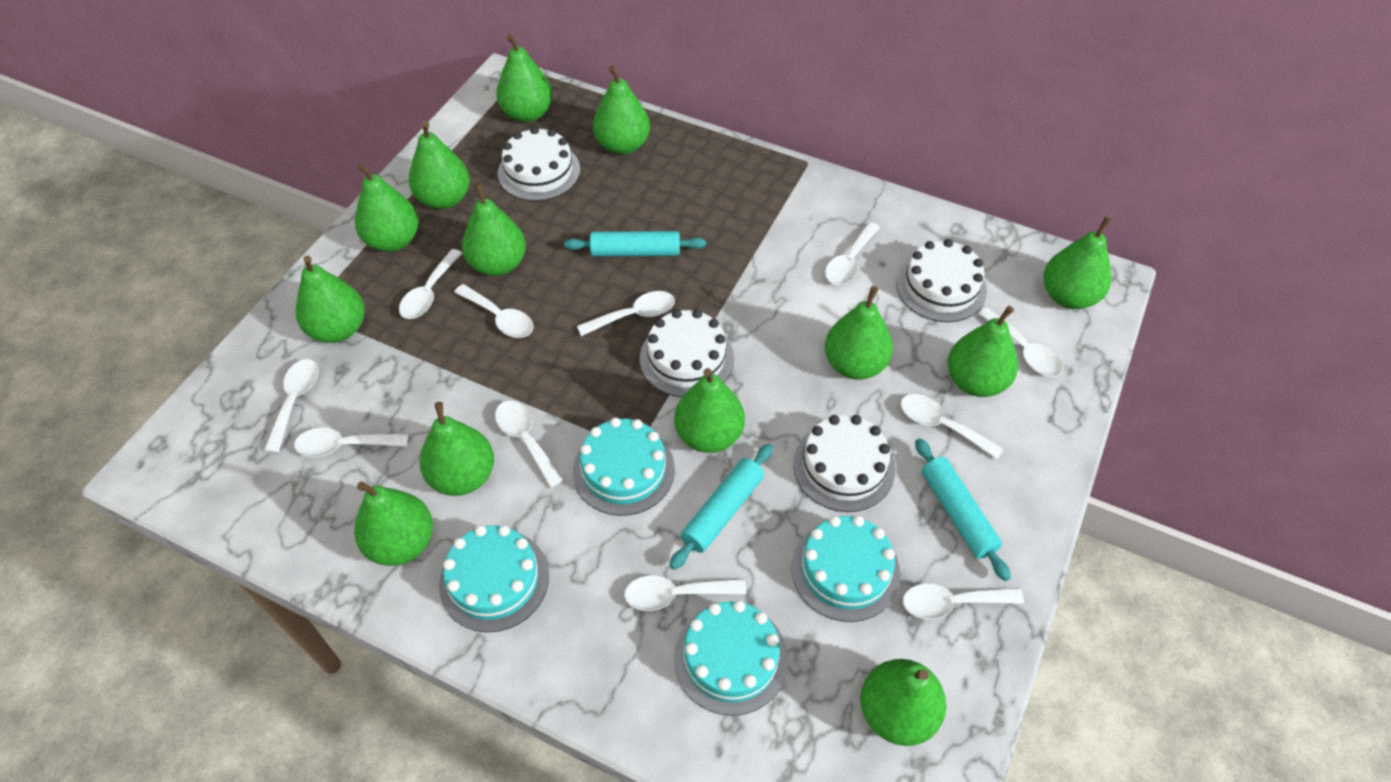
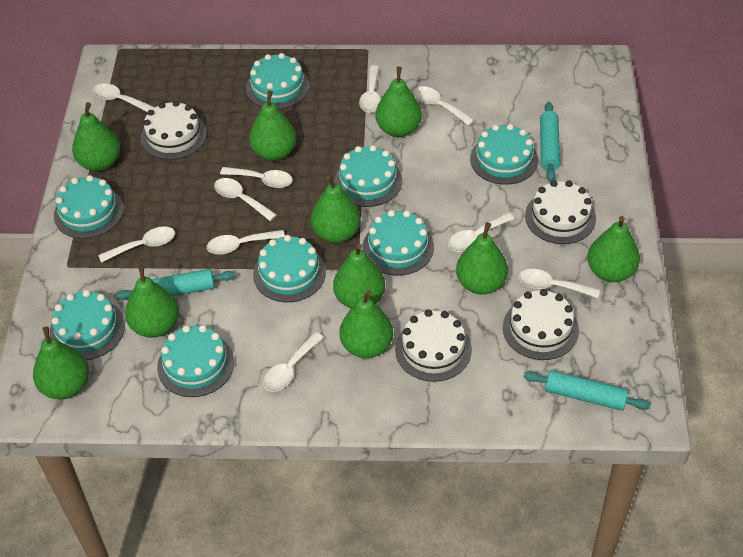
green pear: 13 -> 10
turquoise cake: 4 -> 8
white spoon: 11 -> 10

